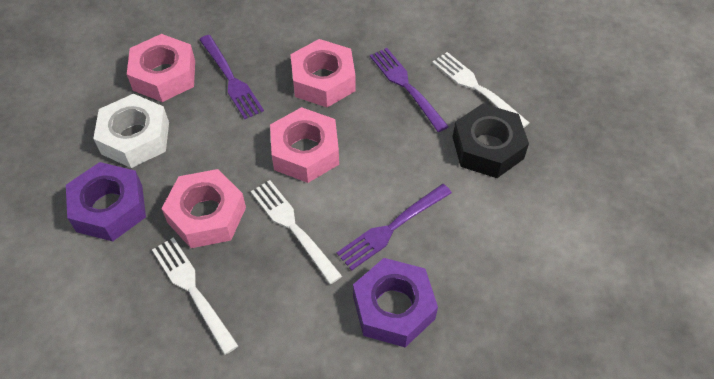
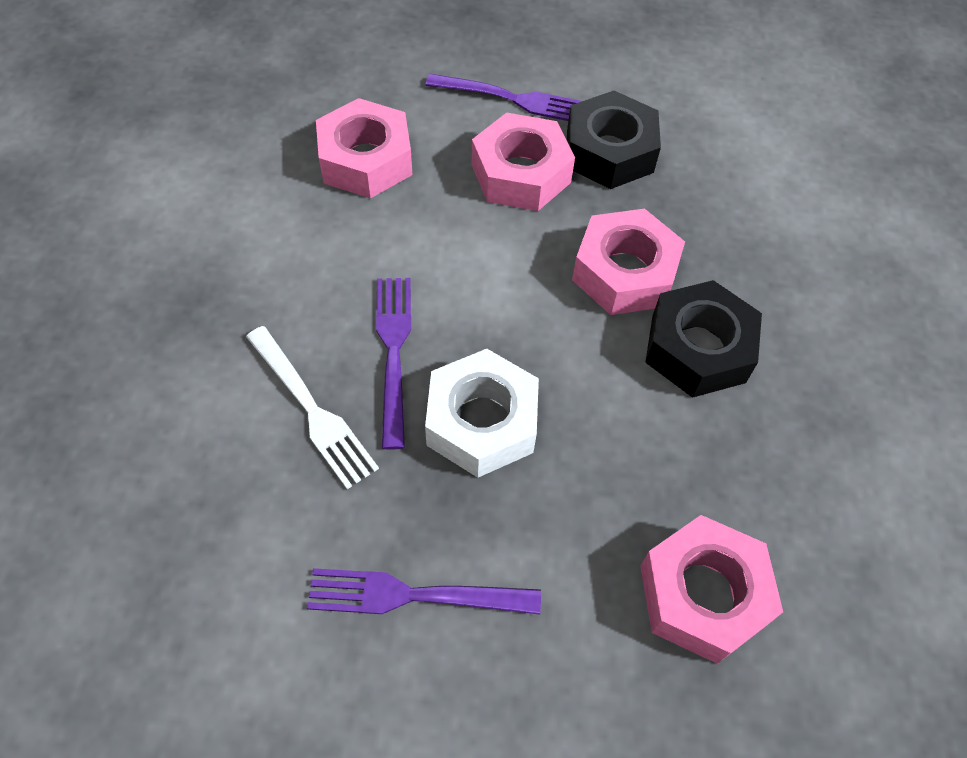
black nut: 1 -> 2
purple nut: 2 -> 0
white fork: 3 -> 1

